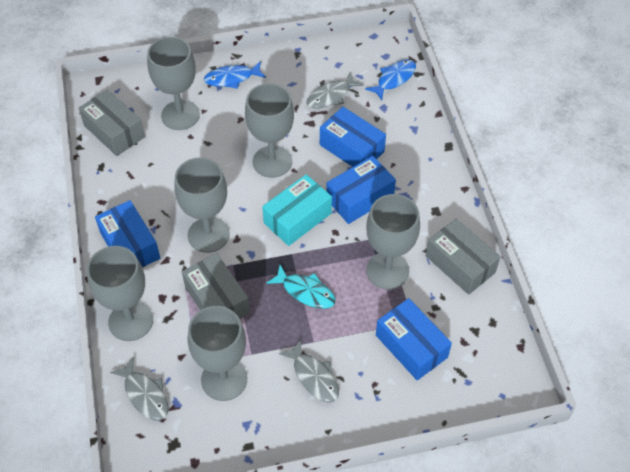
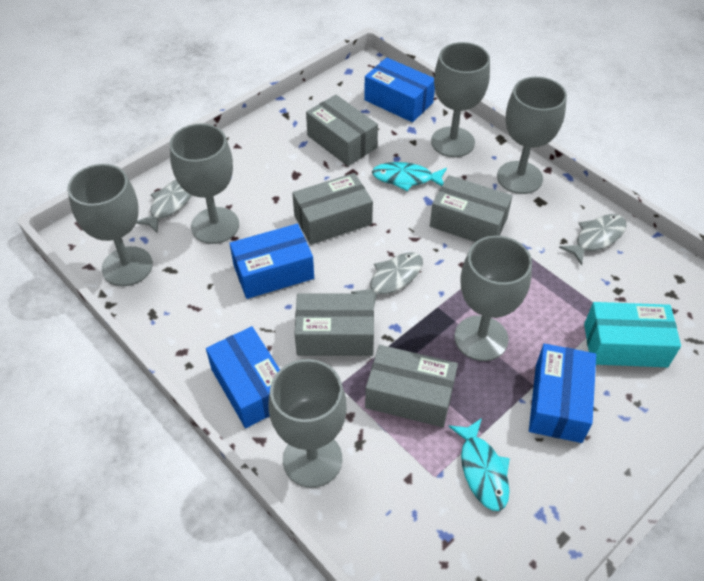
blue fish: 2 -> 0
grey box: 3 -> 5
turquoise fish: 1 -> 2

